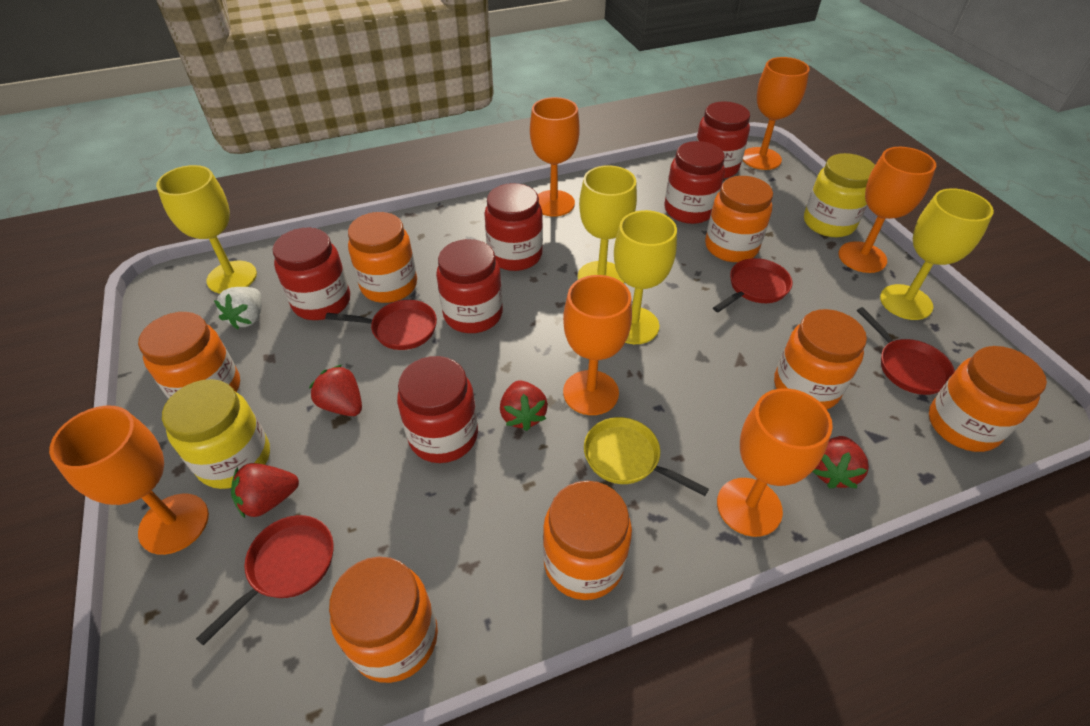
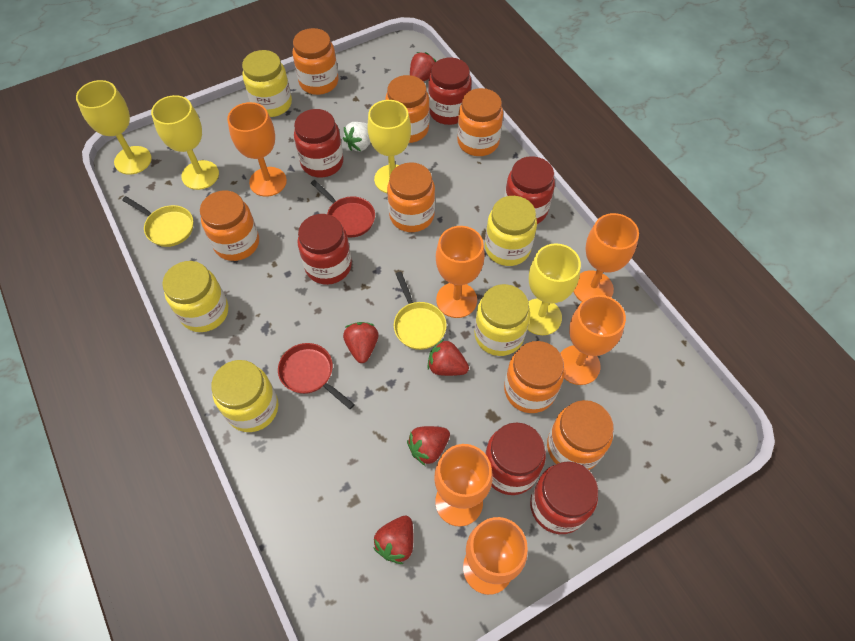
red pan: 4 -> 2
red strawberry: 4 -> 5
yellow jar: 2 -> 5
yellow pan: 1 -> 2

